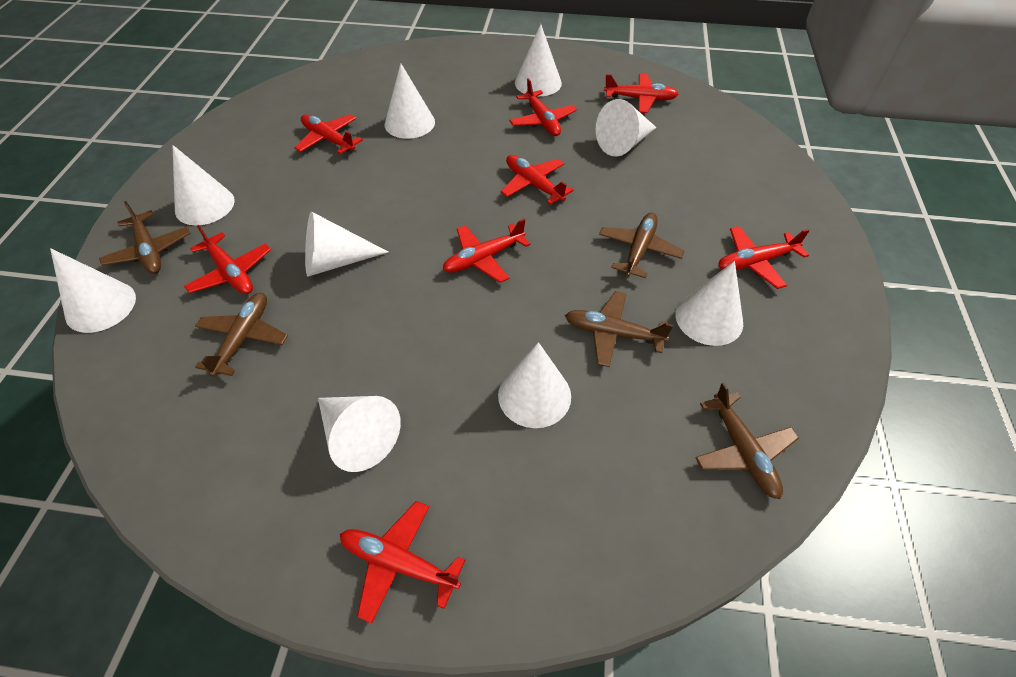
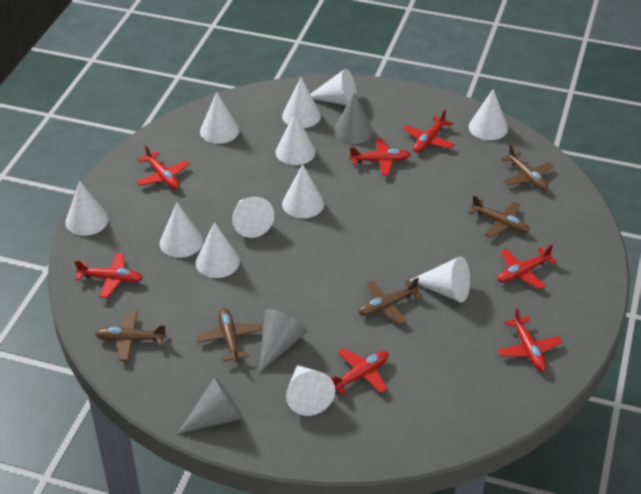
grey cone: 0 -> 3
red plane: 8 -> 7
white cone: 9 -> 12

